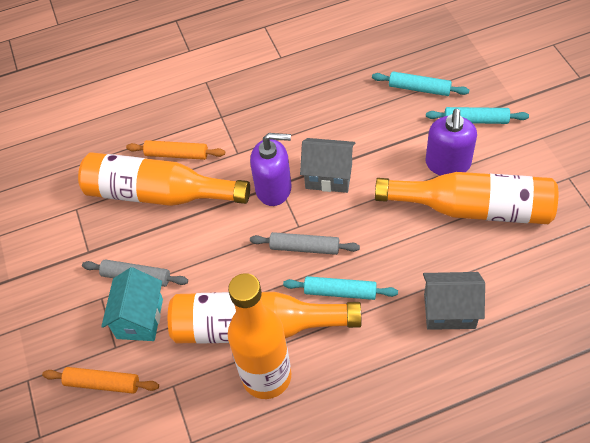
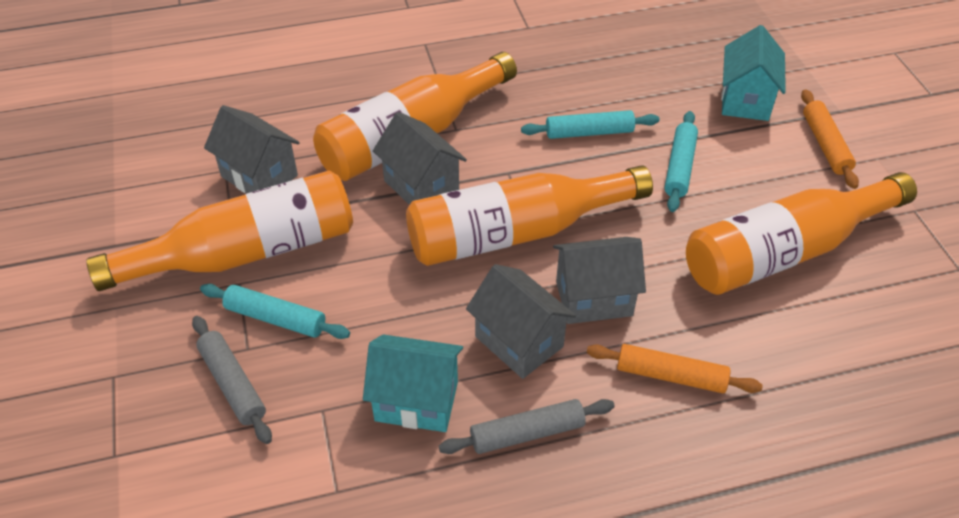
grey house: 2 -> 4
purple soap dispenser: 2 -> 0
turquoise house: 1 -> 2

